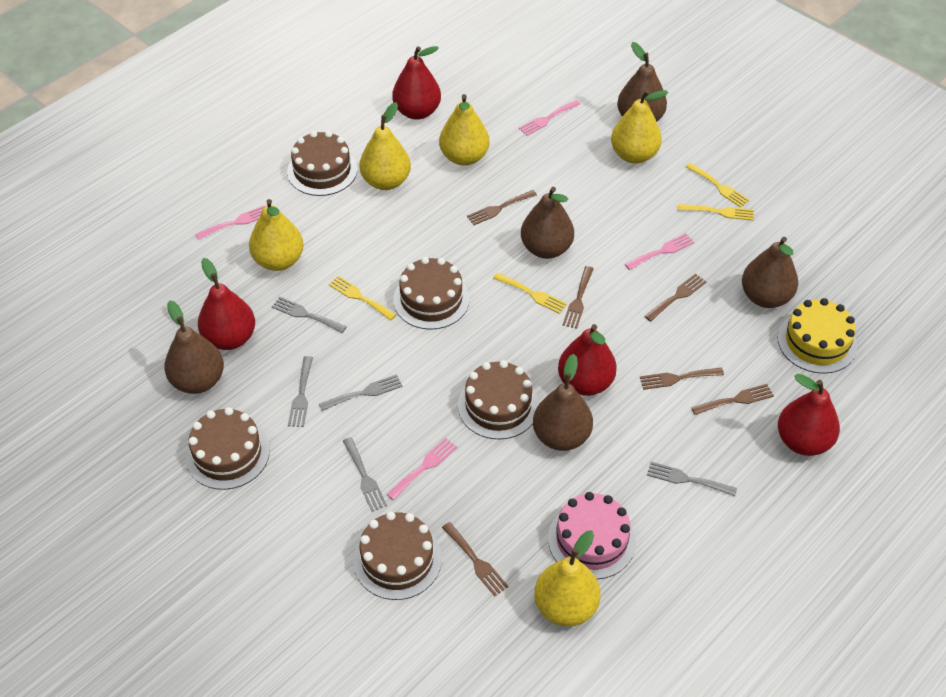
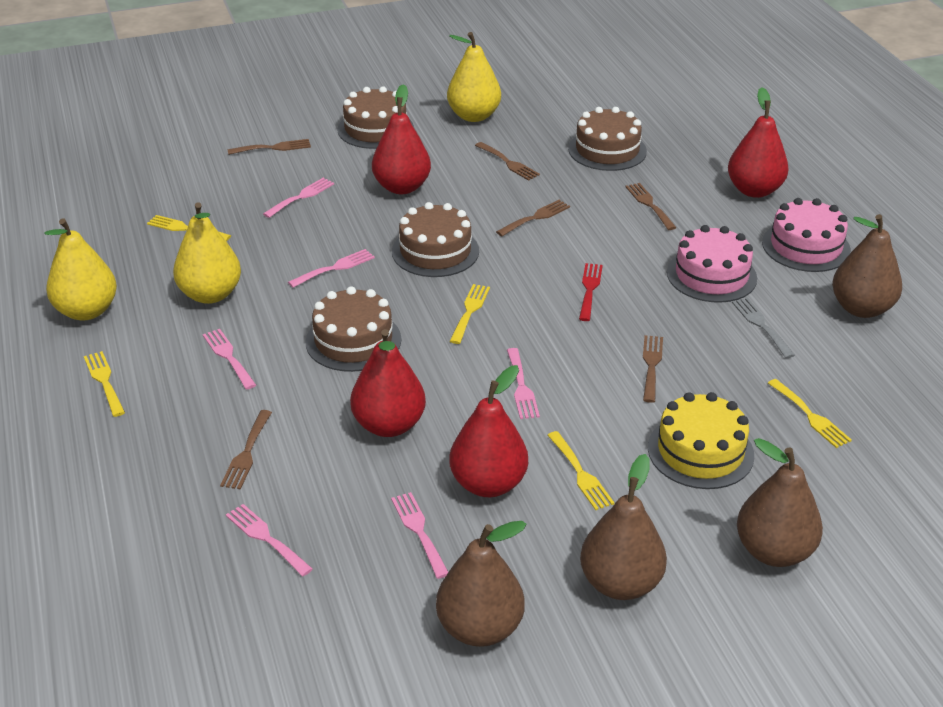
brown cake: 5 -> 4
brown pear: 5 -> 4
grey fork: 5 -> 1
pink cake: 1 -> 2
pink fork: 4 -> 6
red fork: 0 -> 1
yellow fork: 4 -> 5
yellow pear: 5 -> 3

